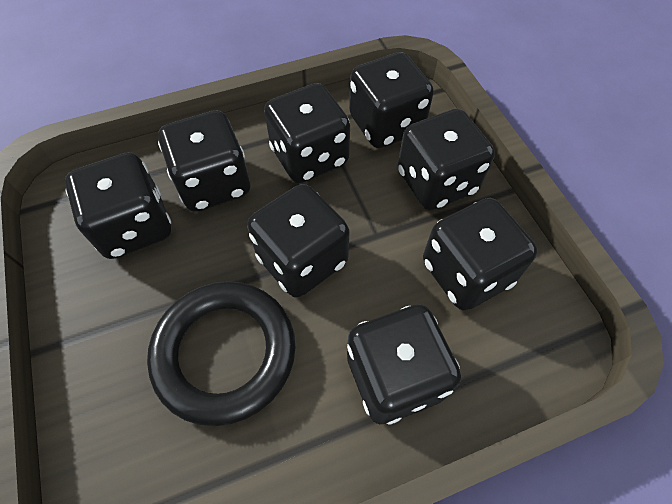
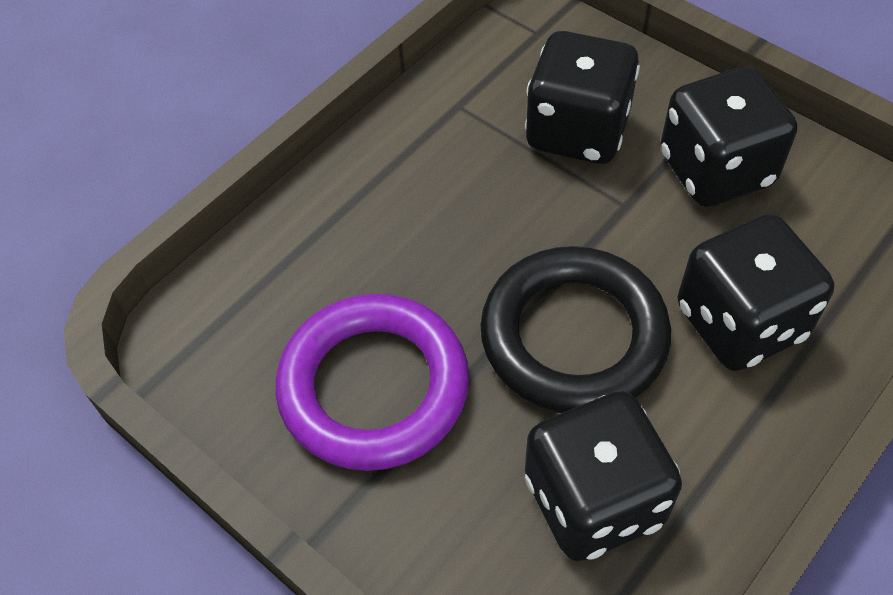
black dice: 8 -> 4
purple ring: 0 -> 1

